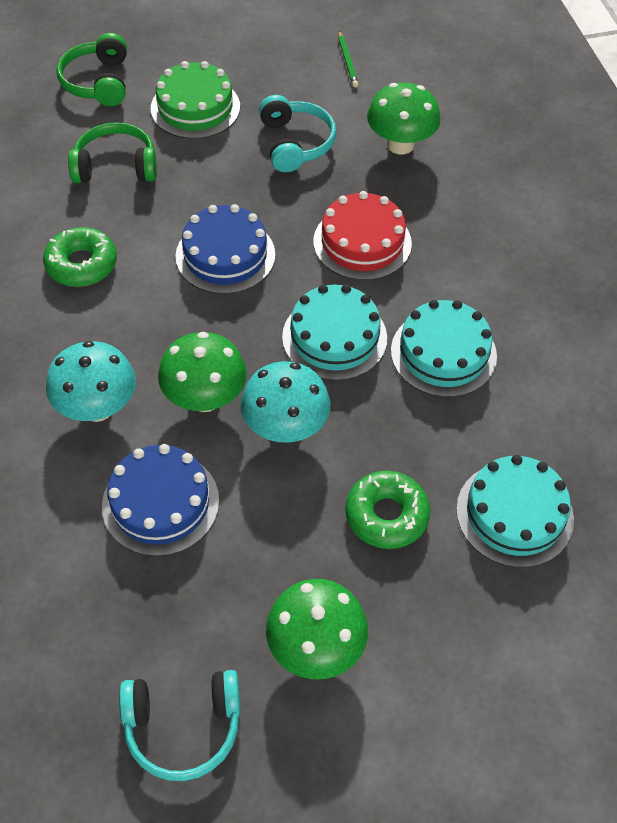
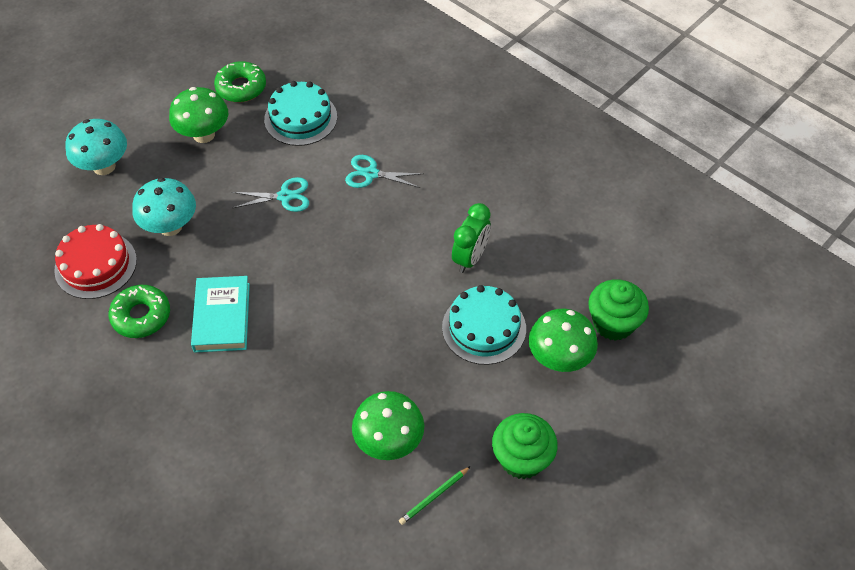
blue cake: 2 -> 0
green cake: 1 -> 0
green clock: 0 -> 1
green cupcake: 0 -> 2
green headphones: 2 -> 0
turquoise book: 0 -> 1
turquoise cake: 3 -> 2
turquoise headphones: 2 -> 0
turquoise scissors: 0 -> 2

